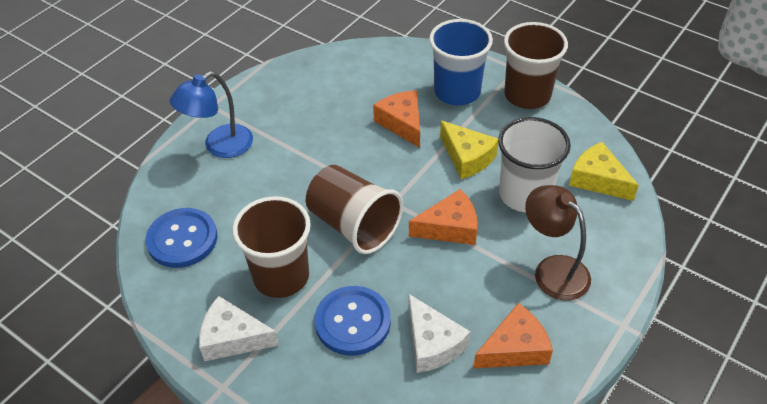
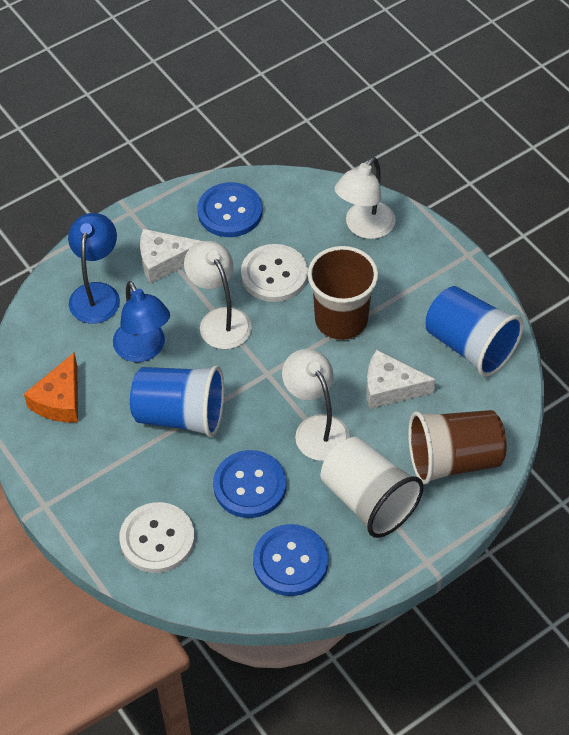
blue button: 2 -> 3
blue cup: 1 -> 2
blue lamp: 1 -> 2
brown cup: 3 -> 2
brown lamp: 1 -> 0
orange cheese: 3 -> 1
white button: 0 -> 2
white lamp: 0 -> 3
yellow cheese: 2 -> 0

